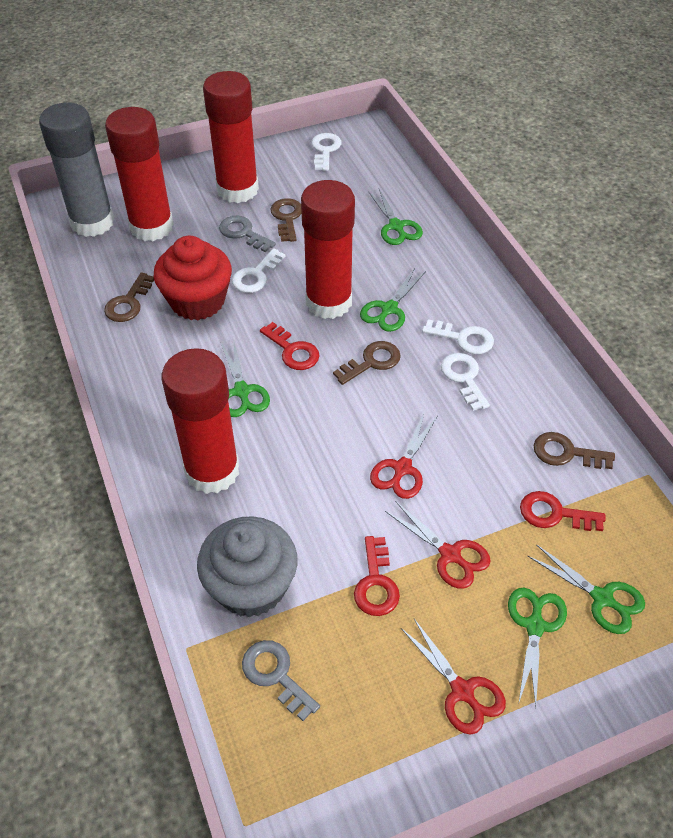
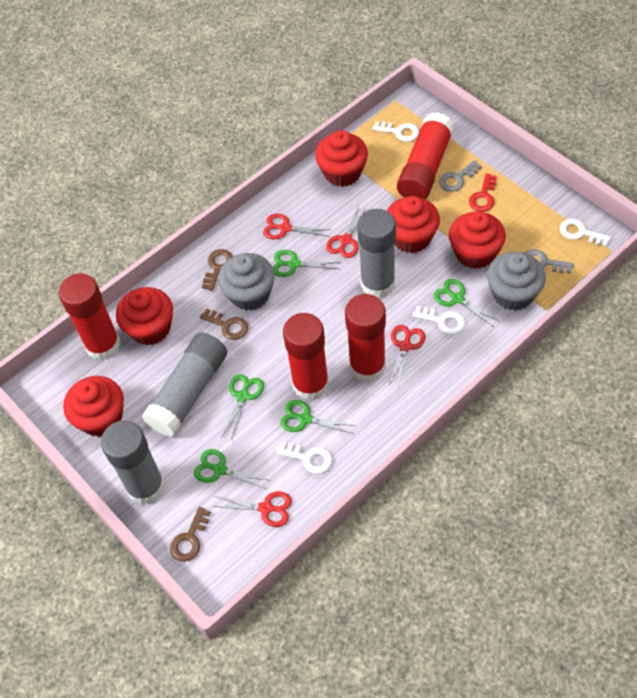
brown key: 4 -> 3
grey cupcake: 1 -> 2
grey glue stick: 1 -> 3
red cupcake: 1 -> 5
red key: 3 -> 1
red scissors: 3 -> 4

